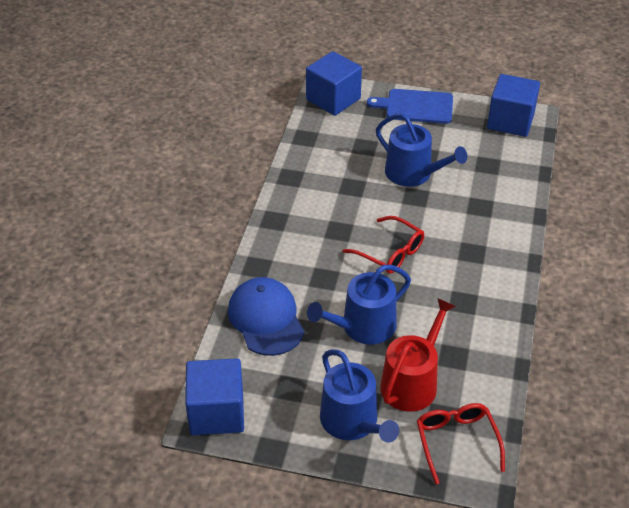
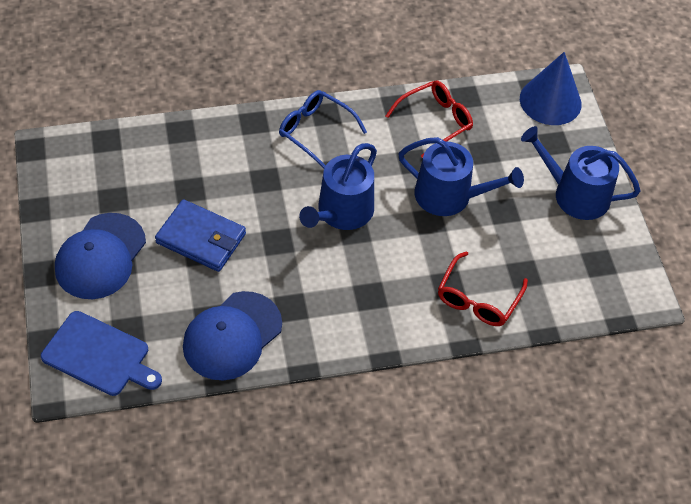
blue cap: 1 -> 2
blue cone: 0 -> 1
blue cube: 3 -> 0
blue glasses: 0 -> 1
blue wallet: 0 -> 1
red watering can: 1 -> 0

